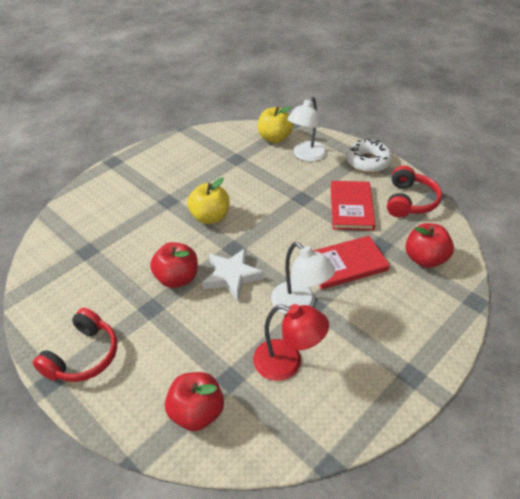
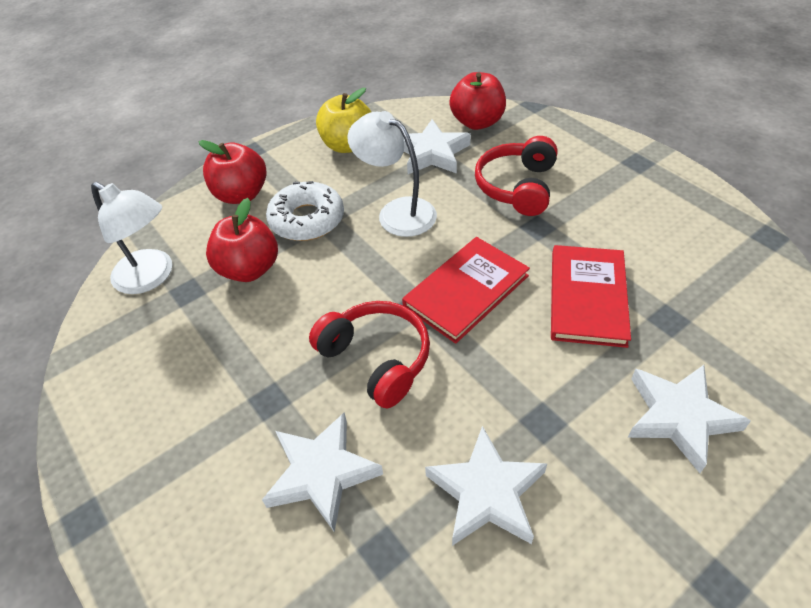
red lamp: 1 -> 0
white star: 1 -> 4
yellow apple: 2 -> 1

